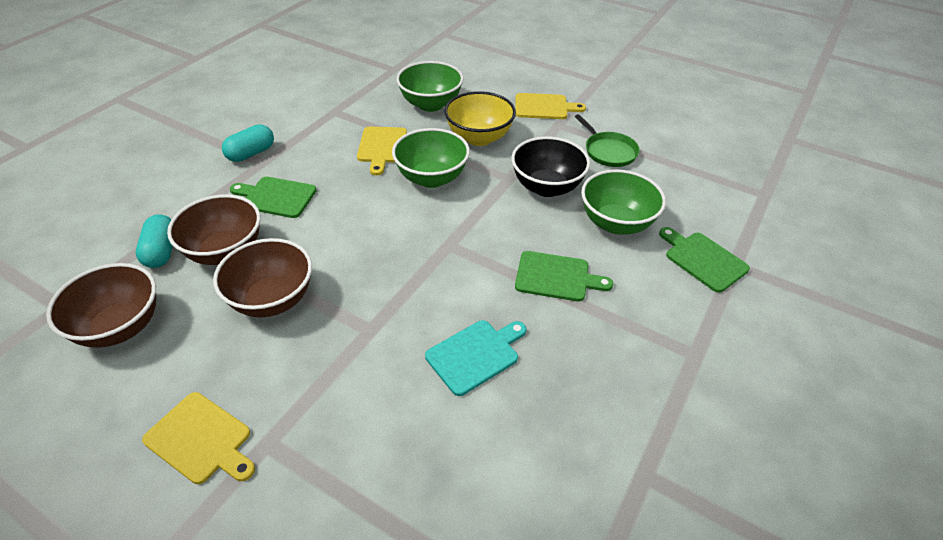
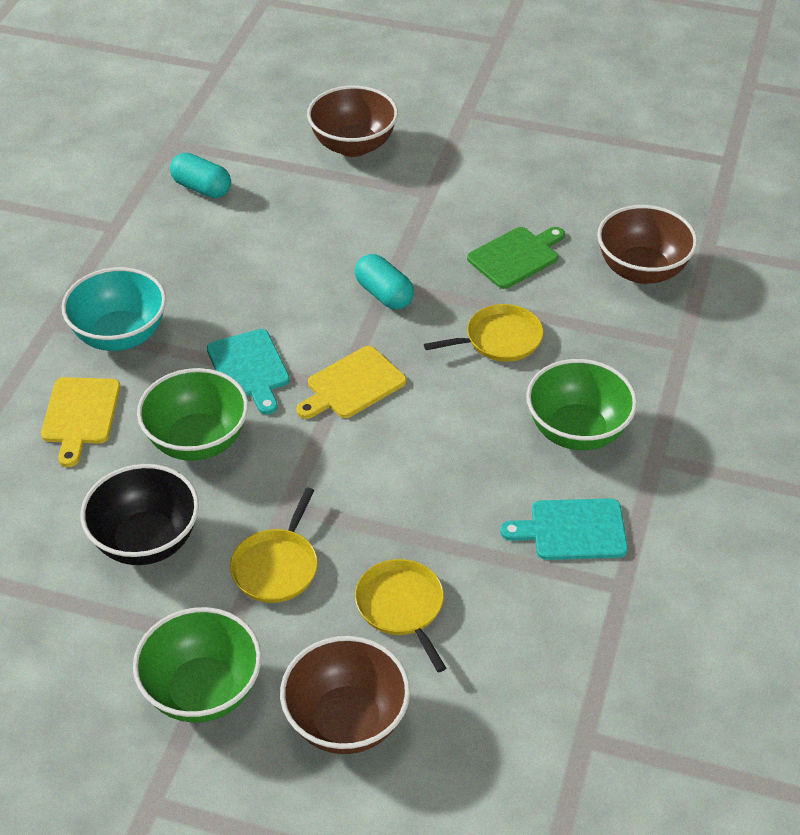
green cutting board: 3 -> 1
green pan: 1 -> 0
turquoise bowl: 0 -> 1
turquoise cutting board: 1 -> 2
yellow bowl: 1 -> 0
yellow cutting board: 3 -> 2
yellow pan: 0 -> 3

